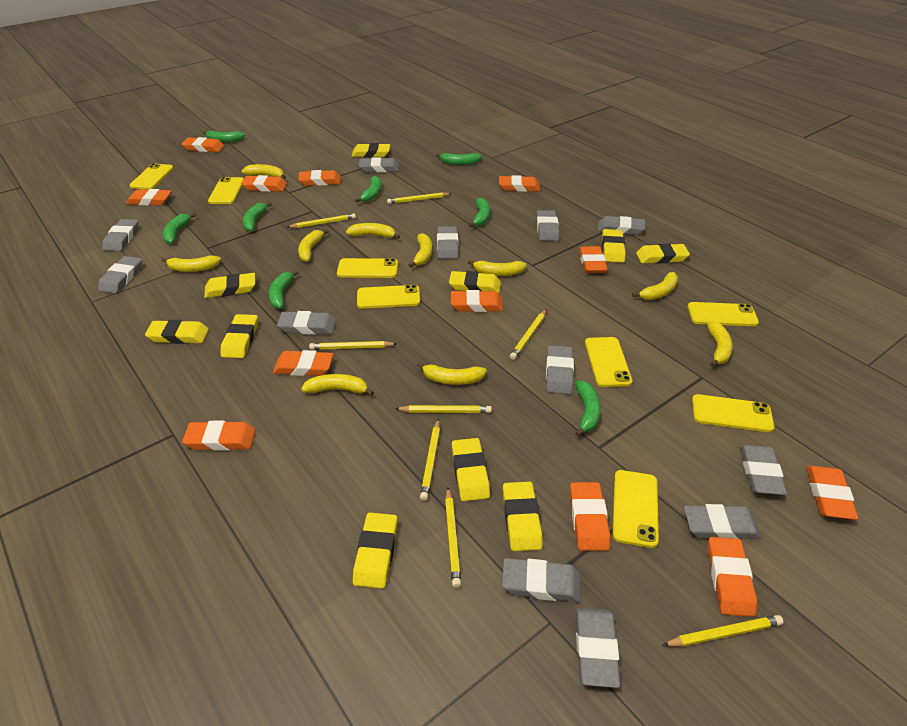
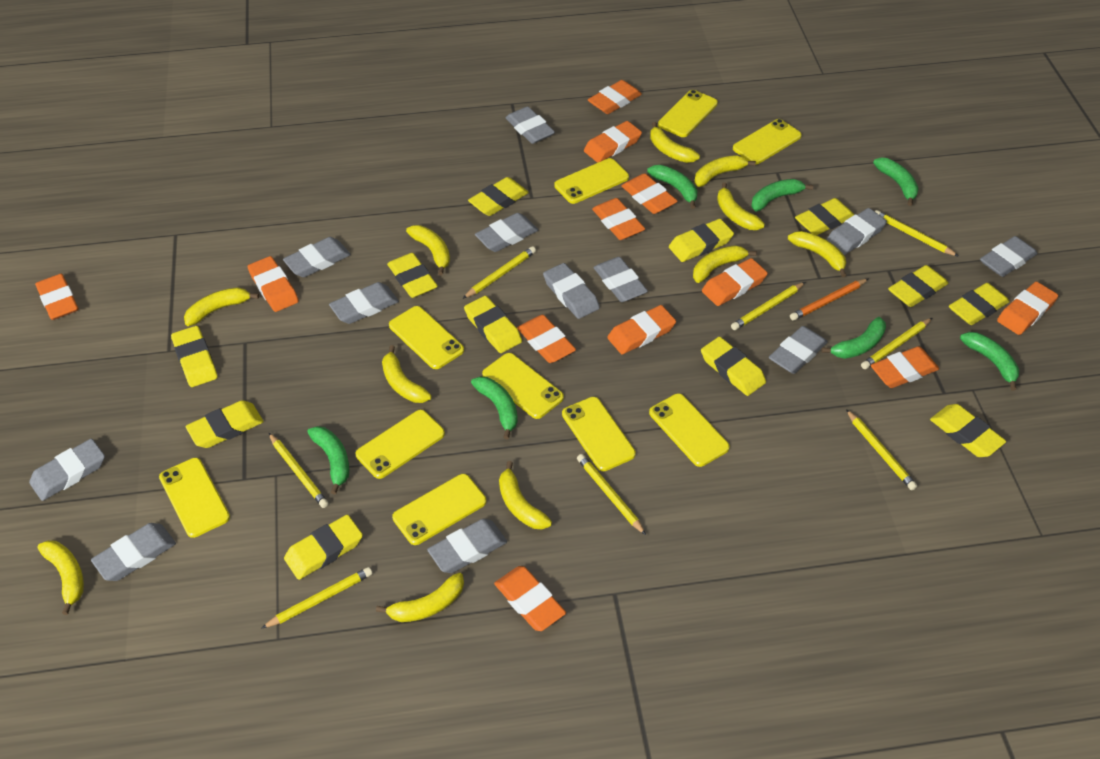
green banana: 8 -> 7
orange pencil: 0 -> 1
yellow banana: 10 -> 11
yellow eraser: 10 -> 12
yellow phone: 8 -> 10

